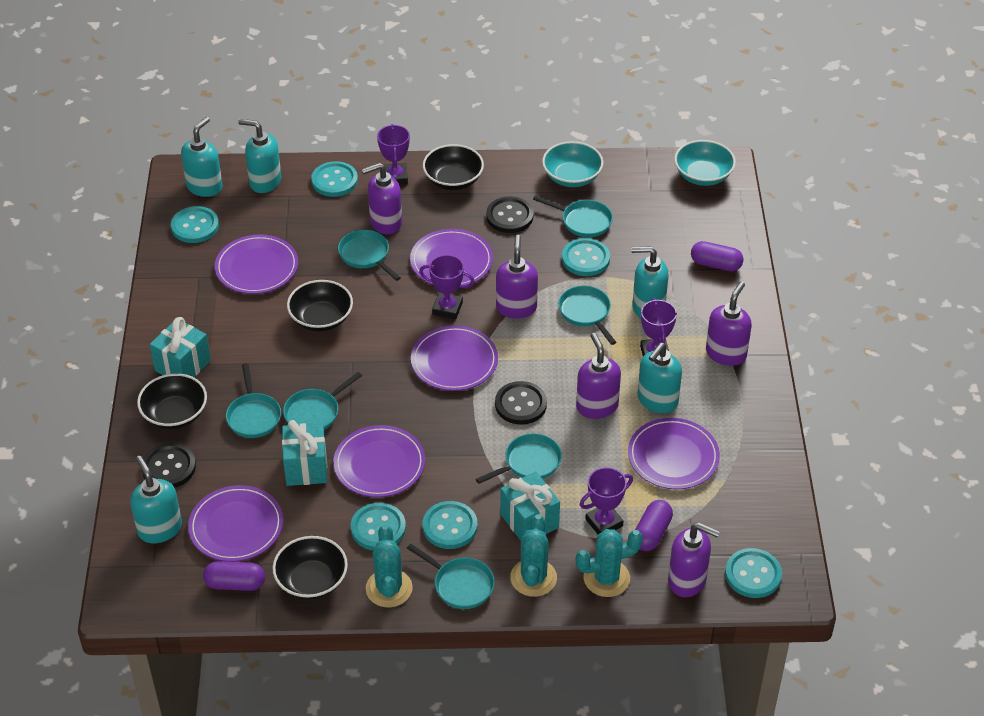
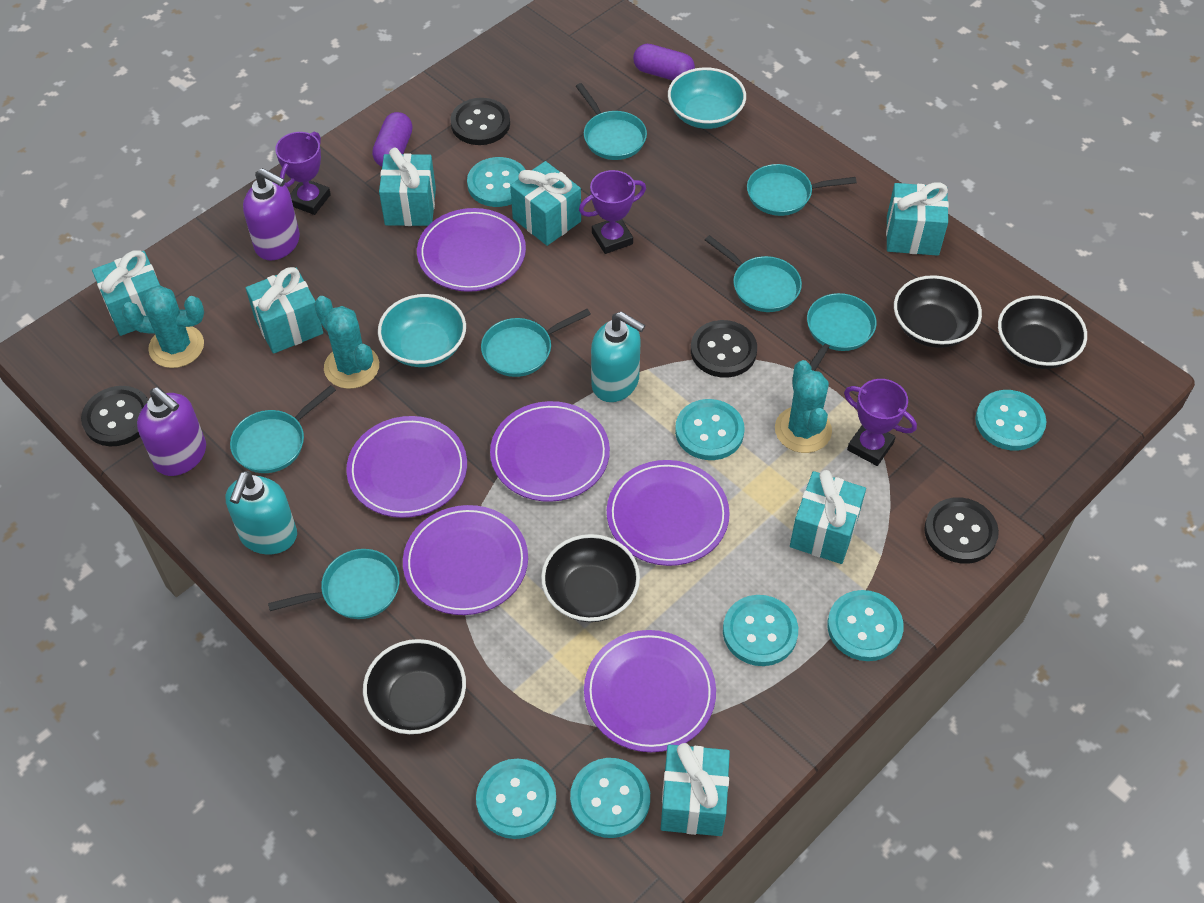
black button: 3 -> 4
purple capsule: 3 -> 2
purple soap dispenser: 5 -> 2
purple trophy: 4 -> 3
turquoise button: 6 -> 7
turquoise gift: 3 -> 7
turquoise soap dispenser: 5 -> 2

